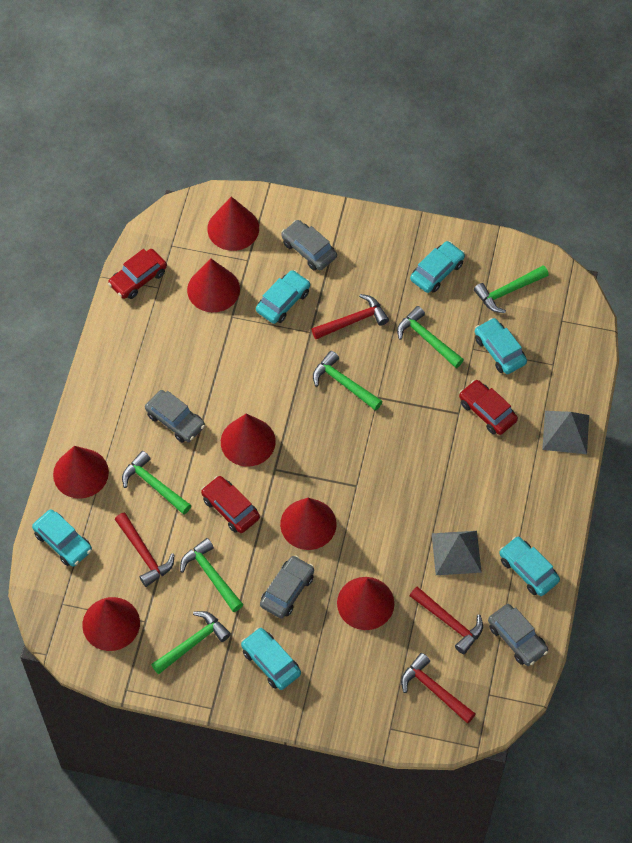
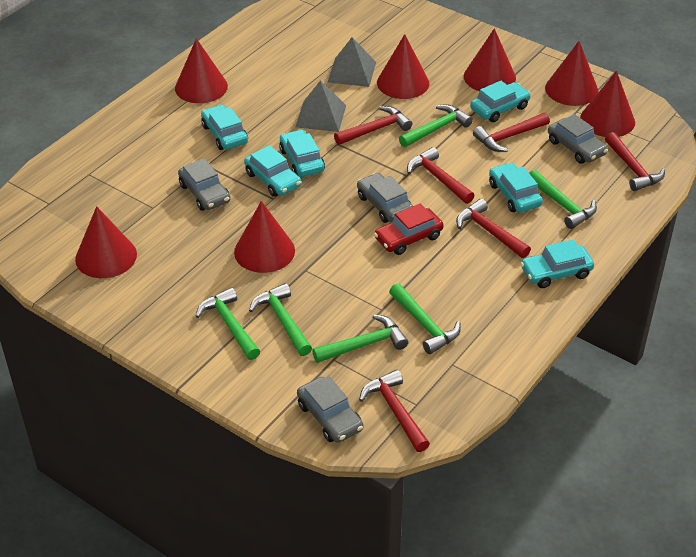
red car: 3 -> 1
red hammer: 4 -> 6

